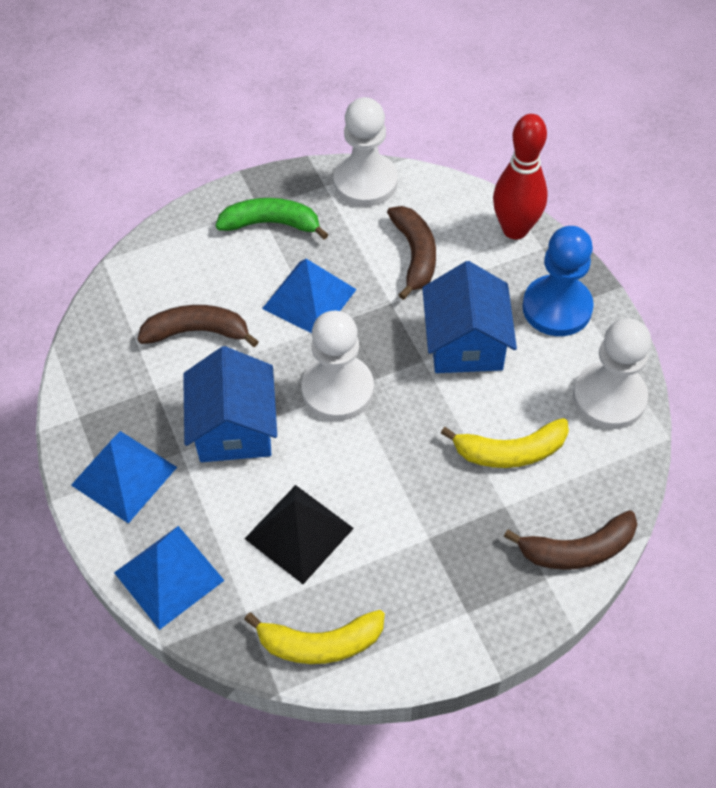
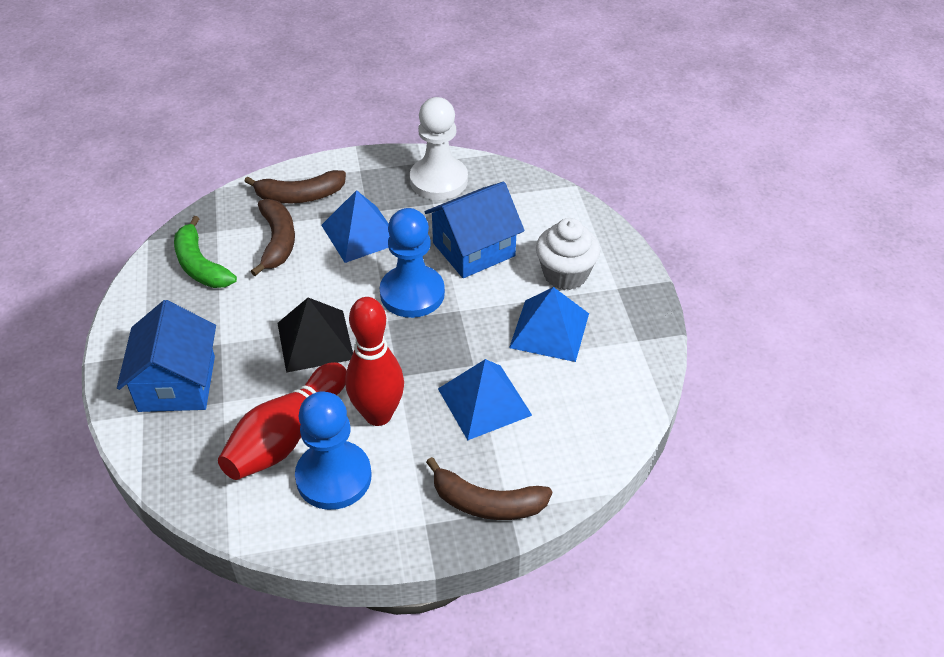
blue pawn: 1 -> 2
red bowling pin: 1 -> 2
white cupcake: 0 -> 1
white pawn: 3 -> 1
yellow banana: 2 -> 0

